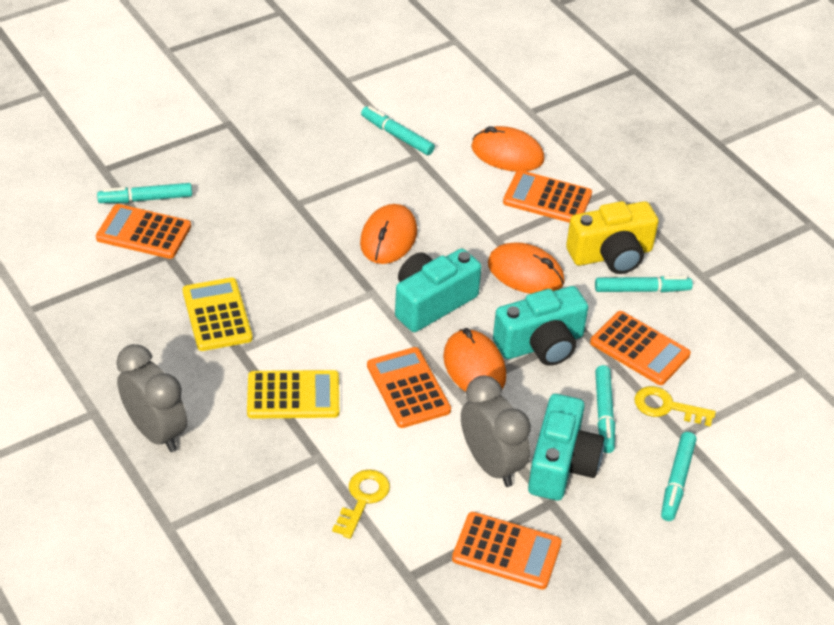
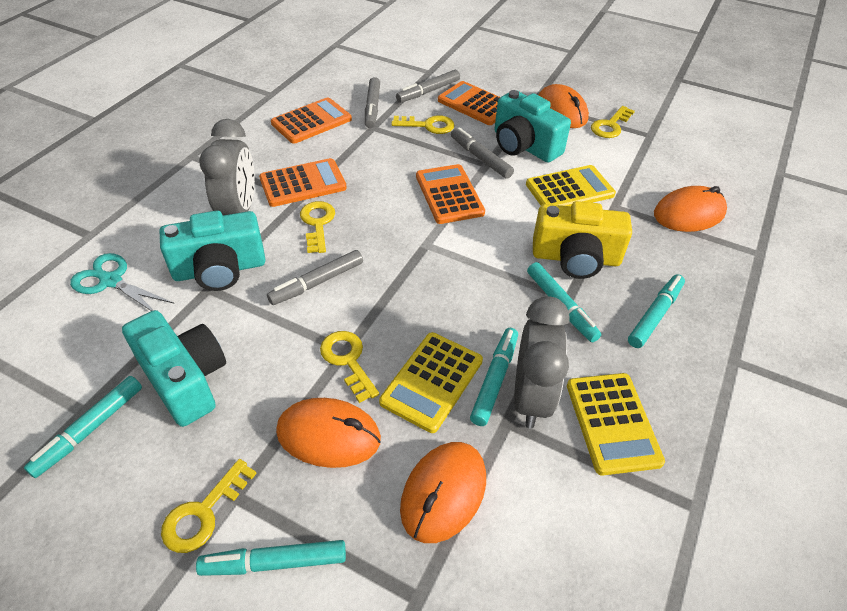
grey marker: 0 -> 4
orange calculator: 5 -> 4
turquoise scissors: 0 -> 1
yellow calculator: 2 -> 3
yellow key: 2 -> 5

